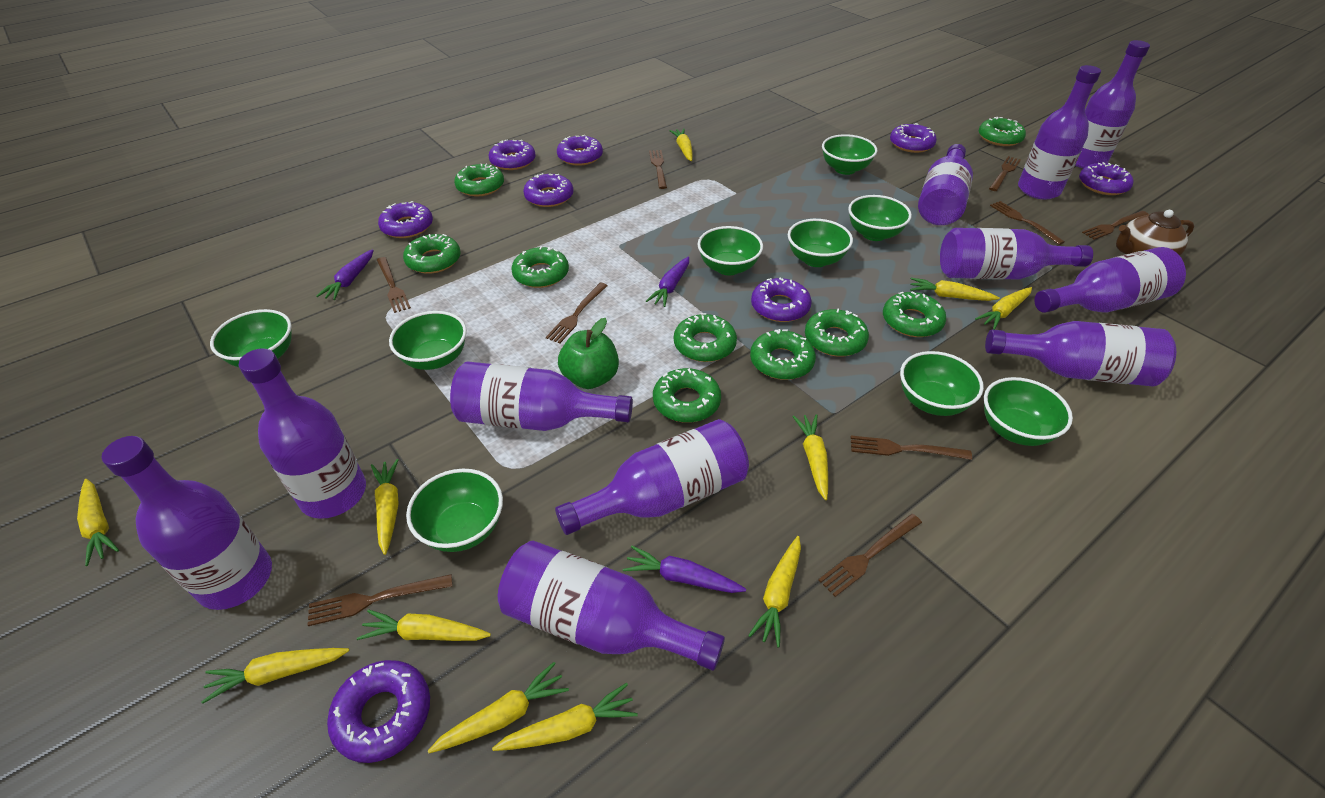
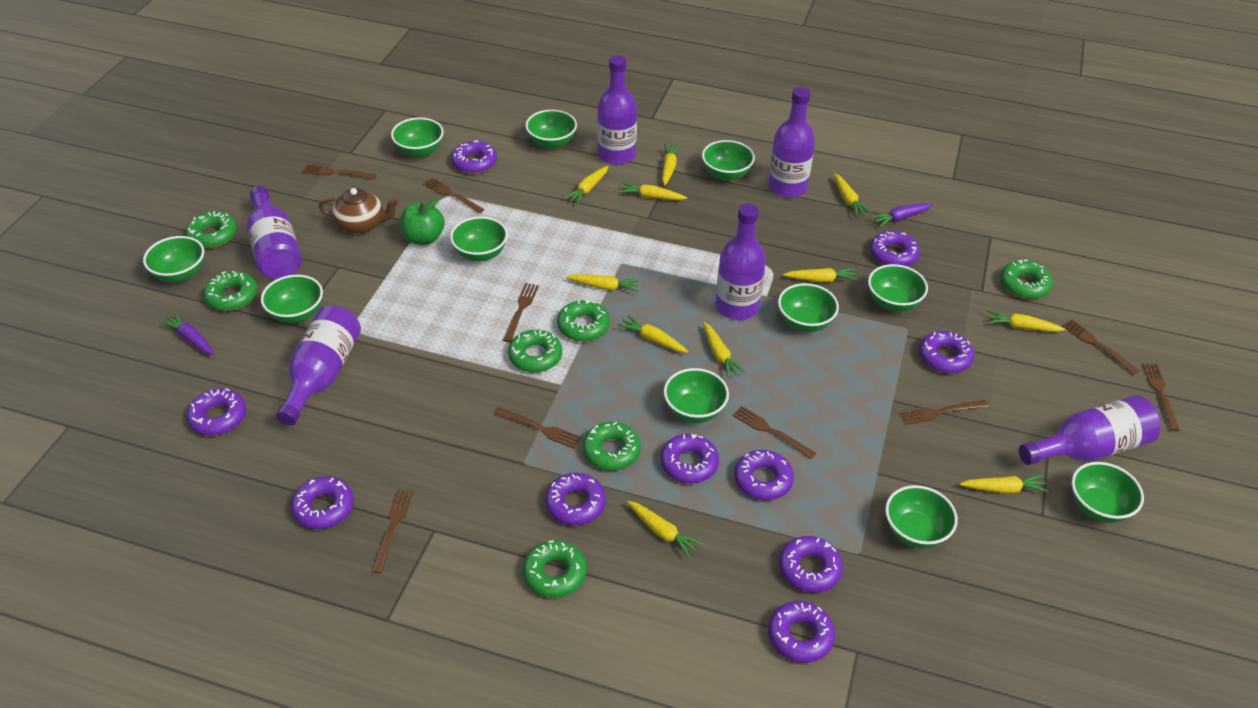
green bowl: 9 -> 11
green donut: 9 -> 7
purple bottle: 11 -> 6
purple carrot: 3 -> 2
purple donut: 8 -> 10

